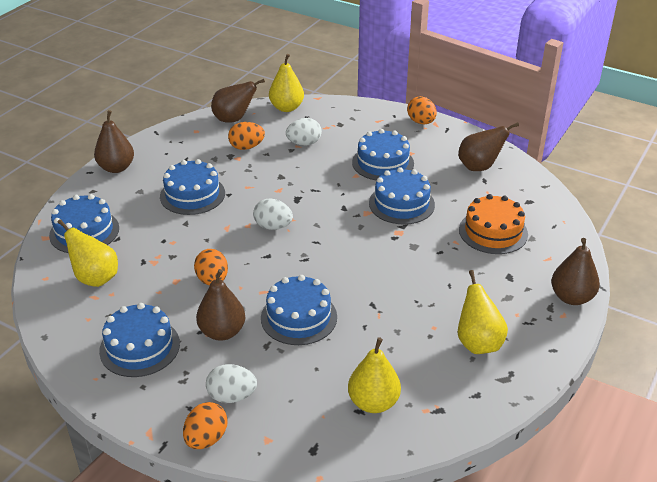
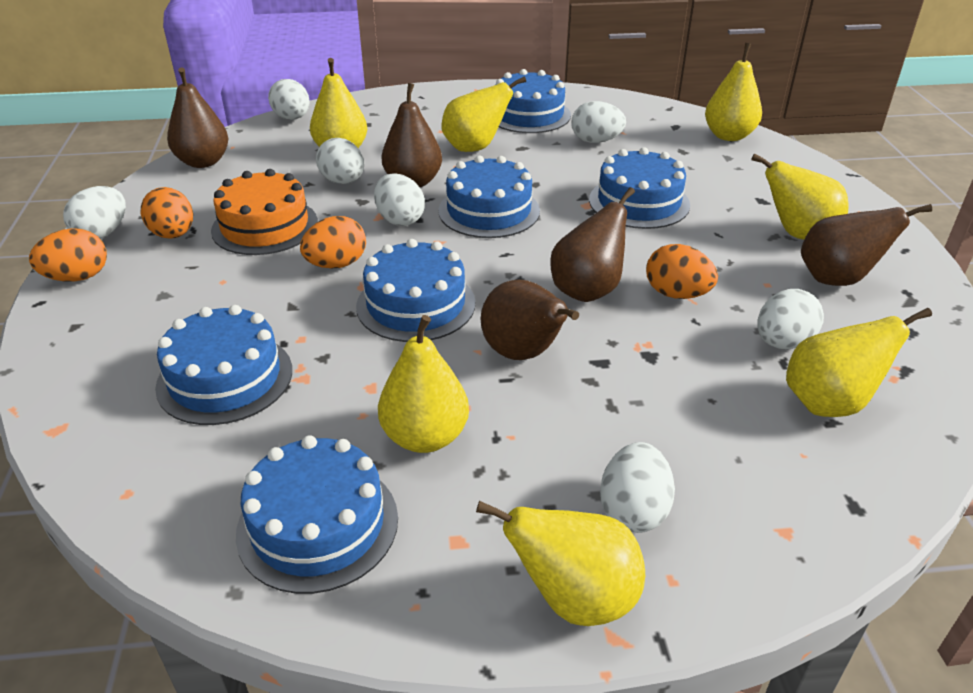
white egg: 3 -> 7
yellow pear: 4 -> 7

